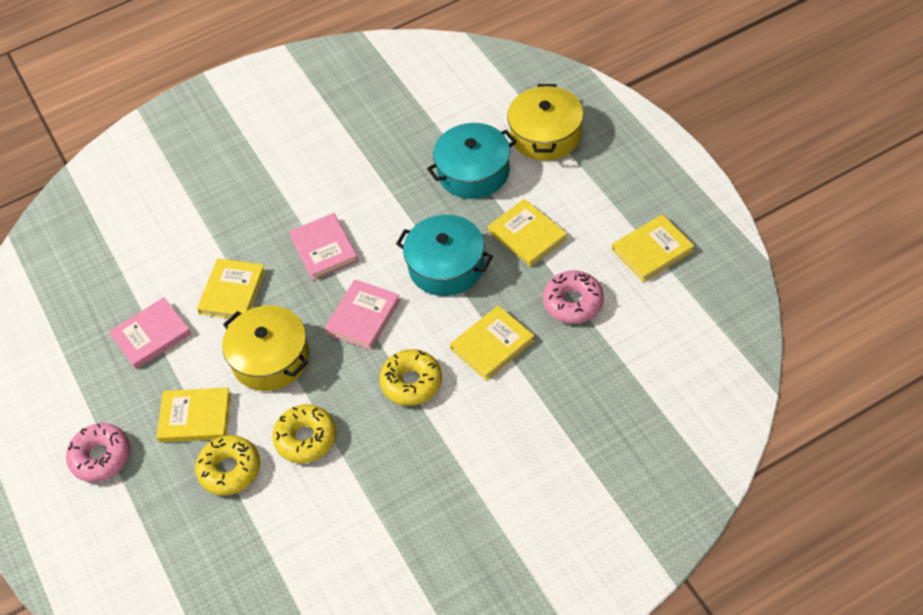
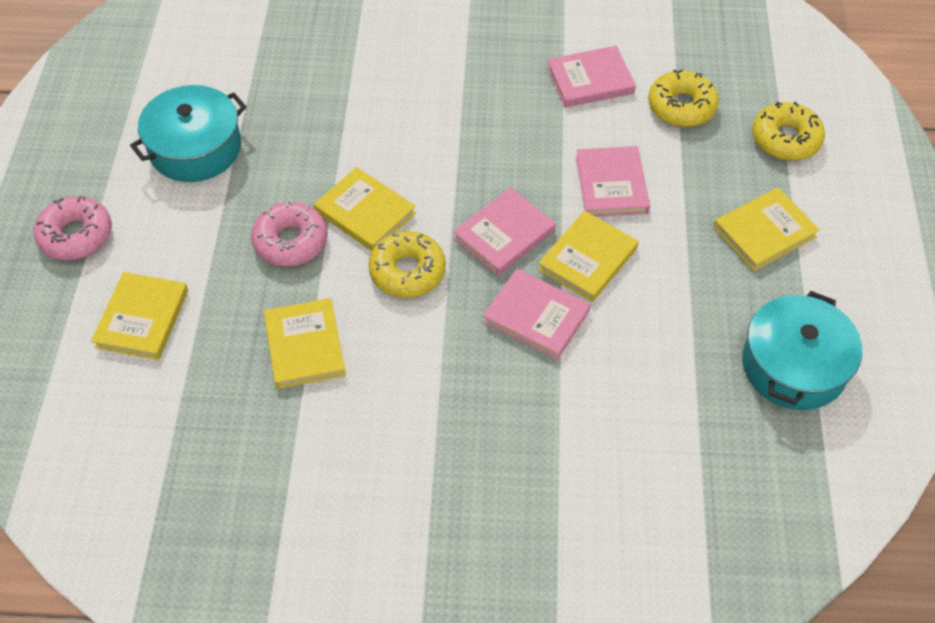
pink book: 3 -> 4
yellow pot: 2 -> 0

